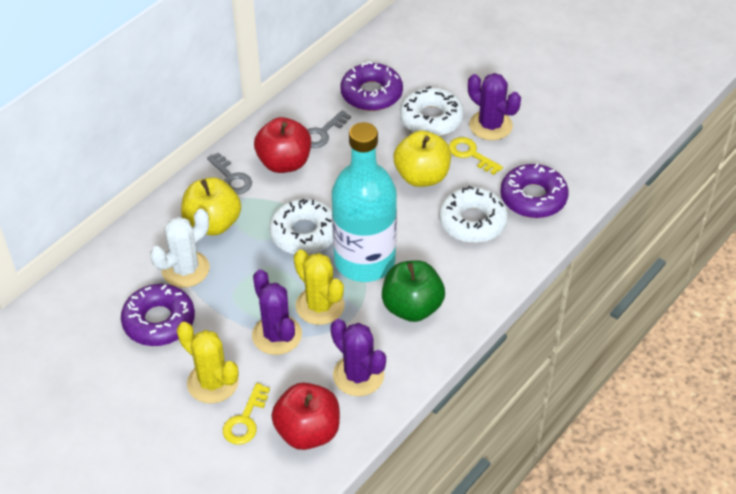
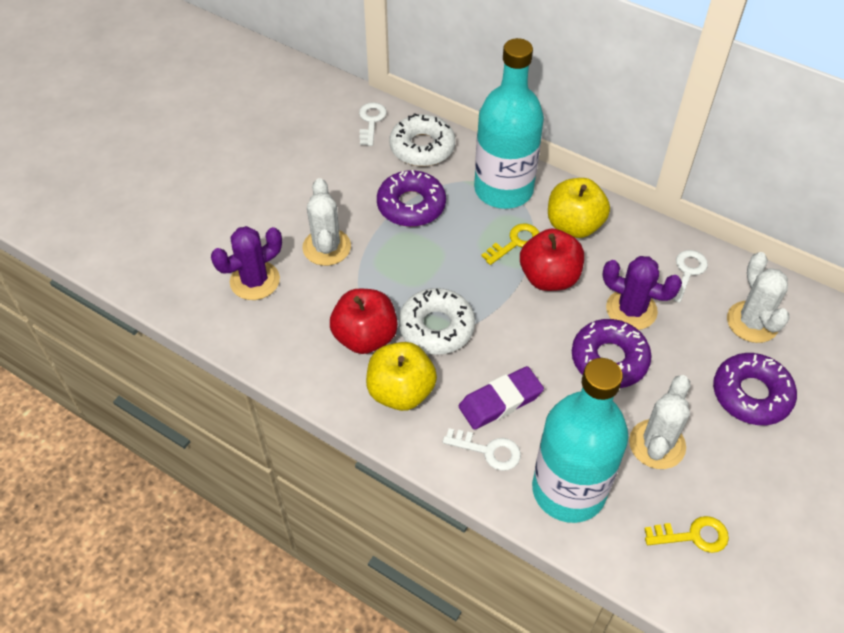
green apple: 1 -> 0
grey key: 2 -> 0
purple cactus: 3 -> 2
purple eraser: 0 -> 1
turquoise bottle: 1 -> 2
white cactus: 1 -> 3
white donut: 3 -> 2
white key: 0 -> 3
yellow cactus: 2 -> 0

